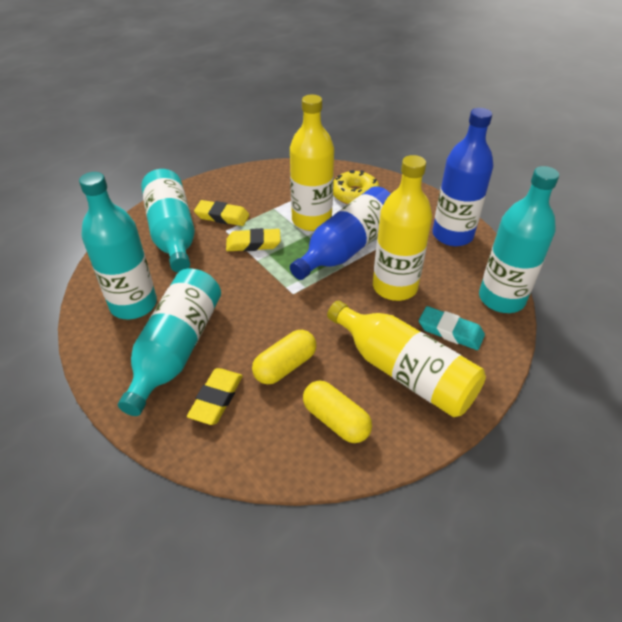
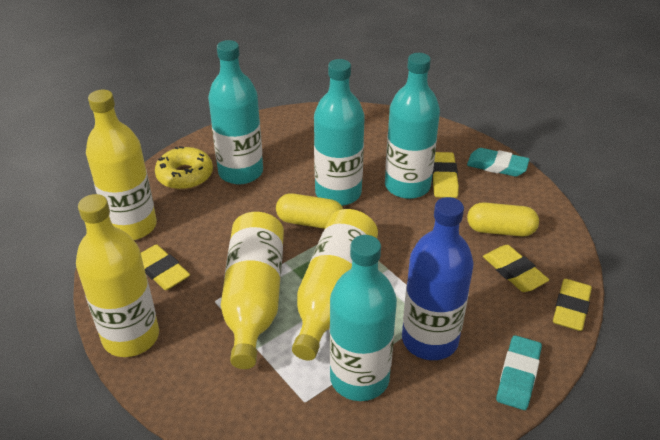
blue bottle: 2 -> 1
turquoise eraser: 1 -> 2
yellow bottle: 3 -> 4
yellow eraser: 3 -> 4

